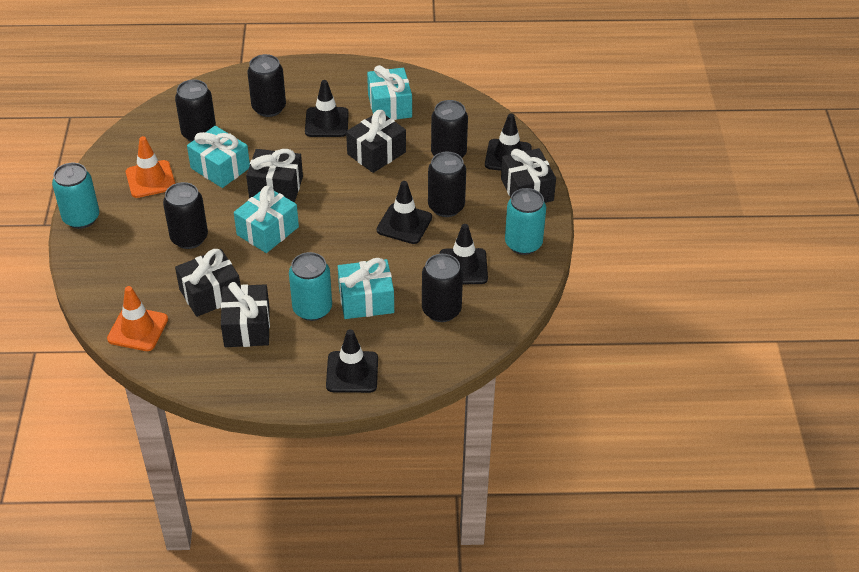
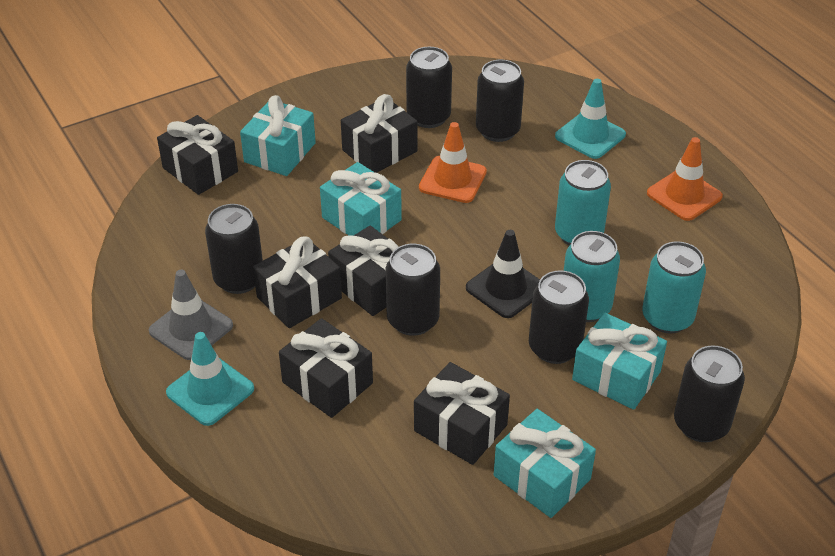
black gift: 5 -> 6
black traffic cone: 5 -> 1
grey traffic cone: 0 -> 1
turquoise traffic cone: 0 -> 2

